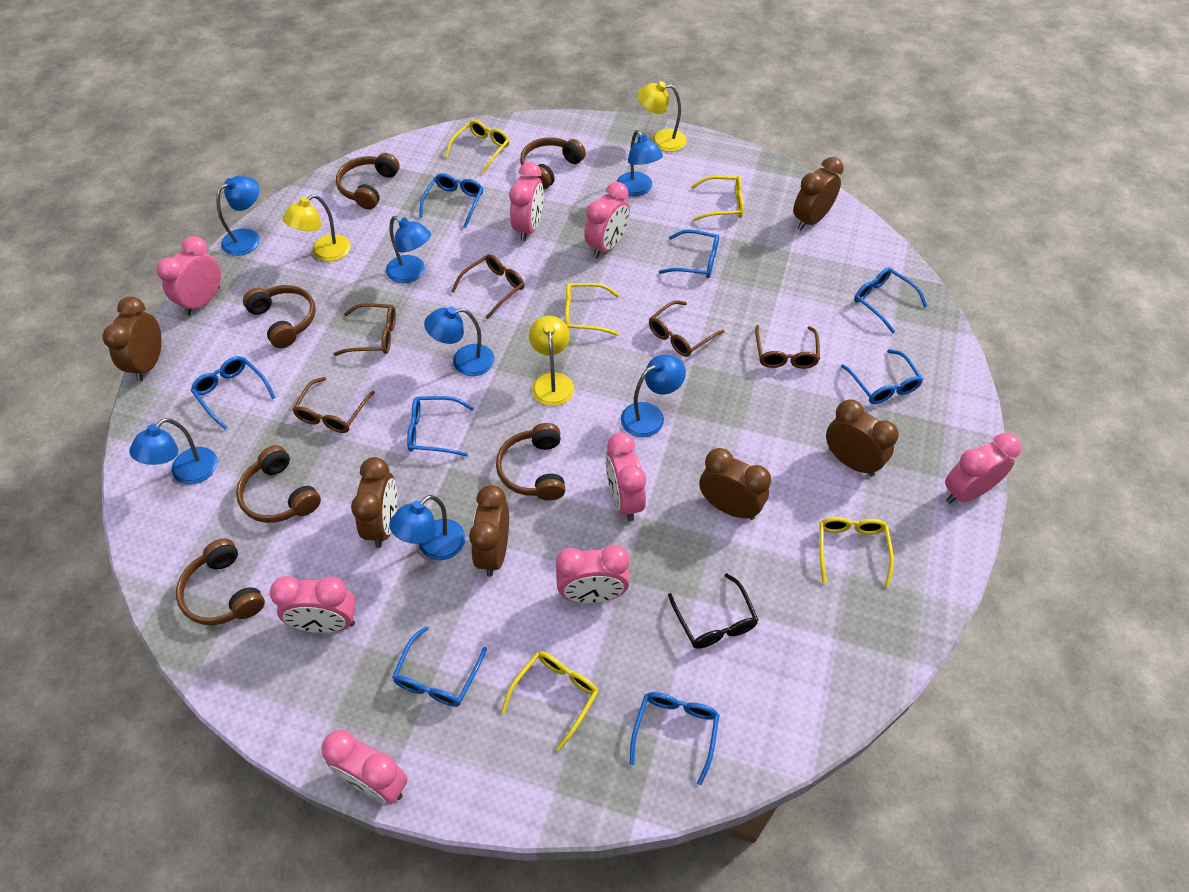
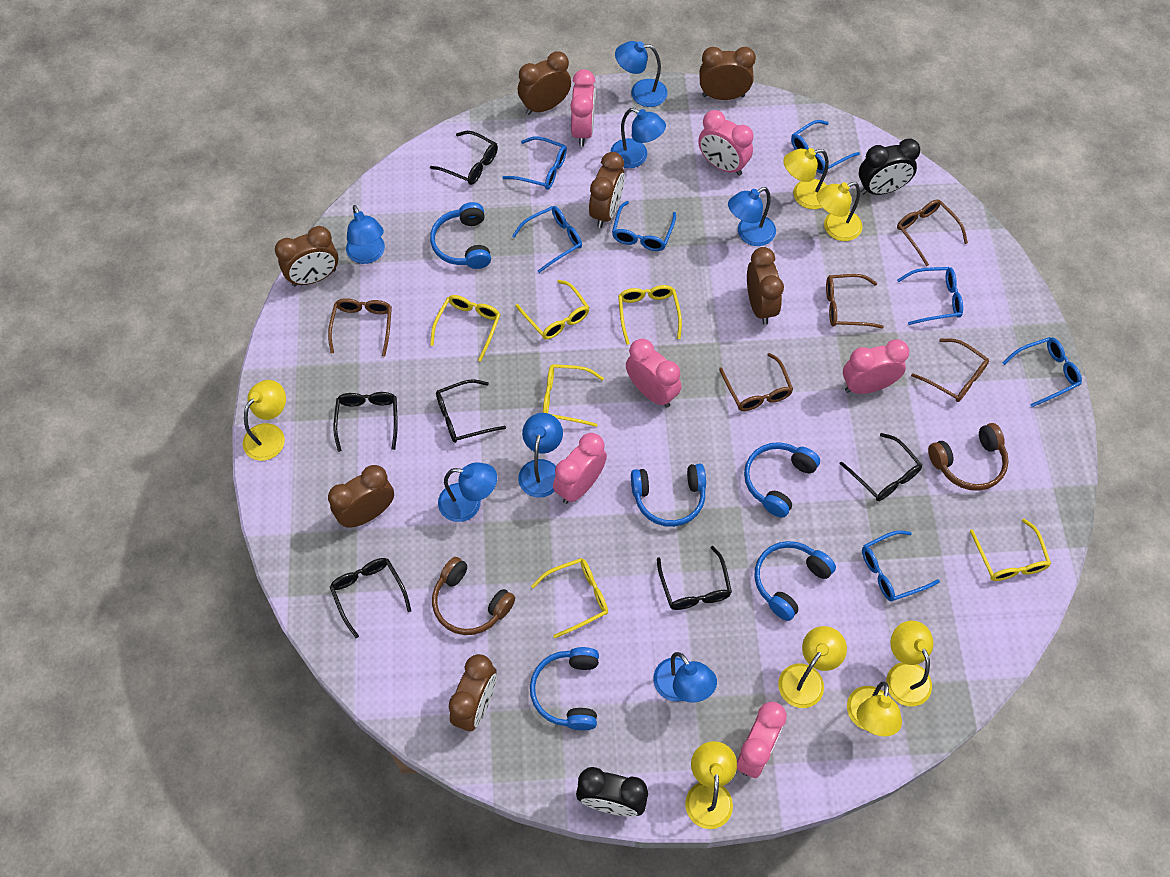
black clock: 0 -> 2
black glasses: 1 -> 6
blue glasses: 8 -> 7
blue headphones: 0 -> 5
brown clock: 6 -> 7
brown headphones: 6 -> 2
pink clock: 8 -> 6
yellow glasses: 5 -> 6
yellow lamp: 3 -> 7

